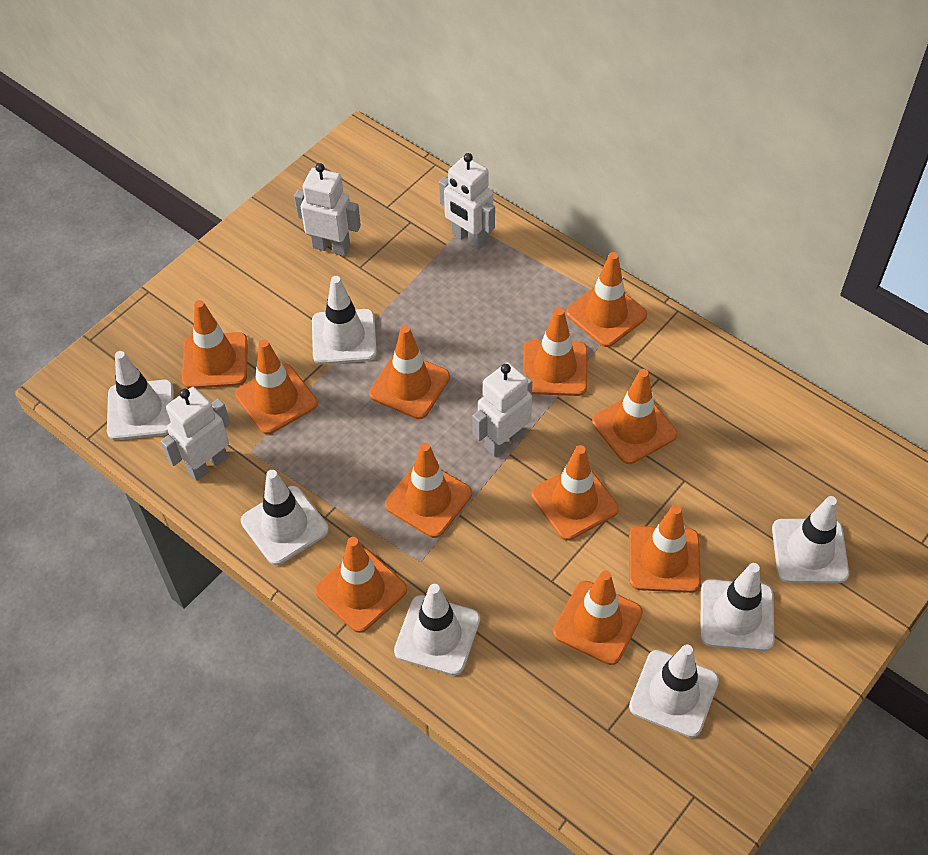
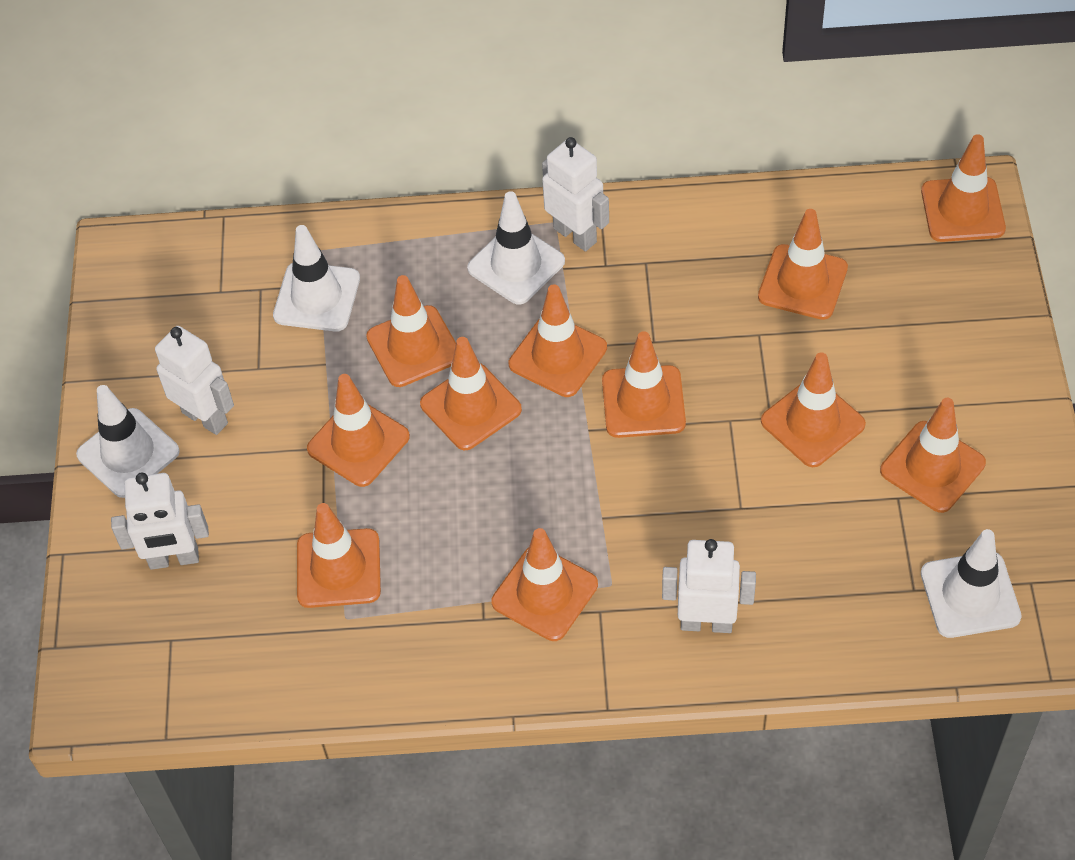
white traffic cone: 7 -> 4

